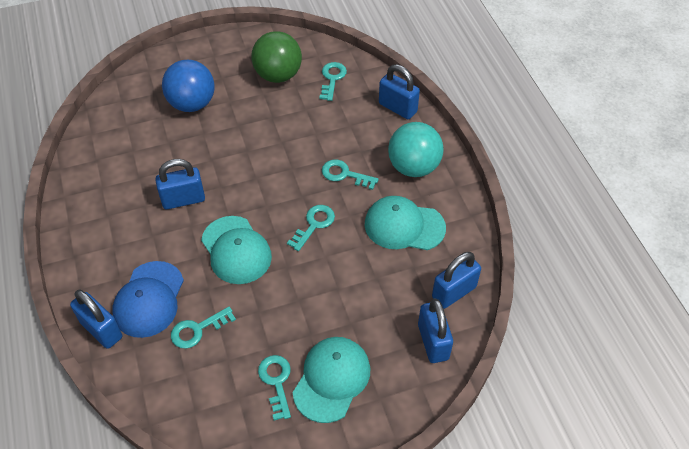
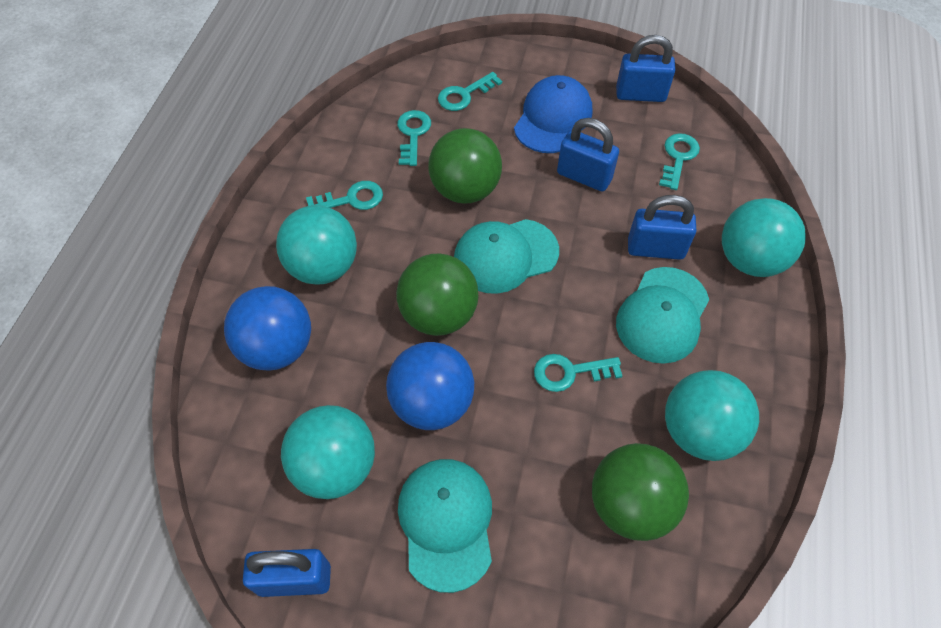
blue ball: 1 -> 2
blue padlock: 5 -> 4
green ball: 1 -> 3
turquoise ball: 1 -> 4

